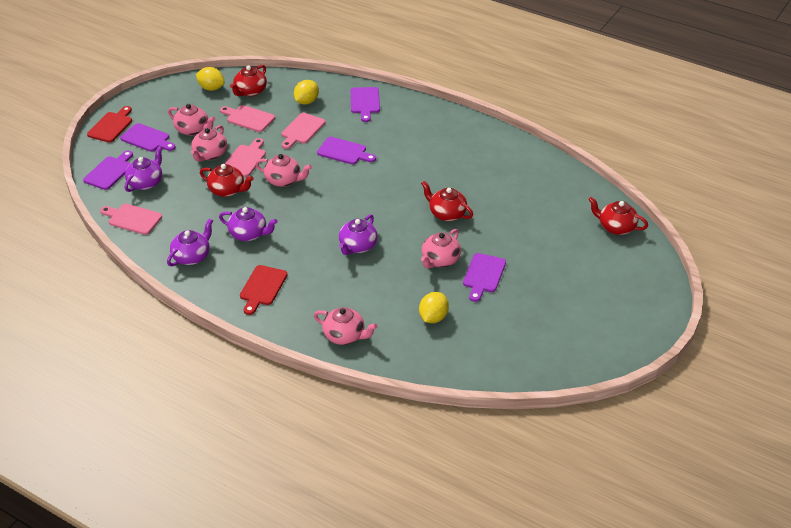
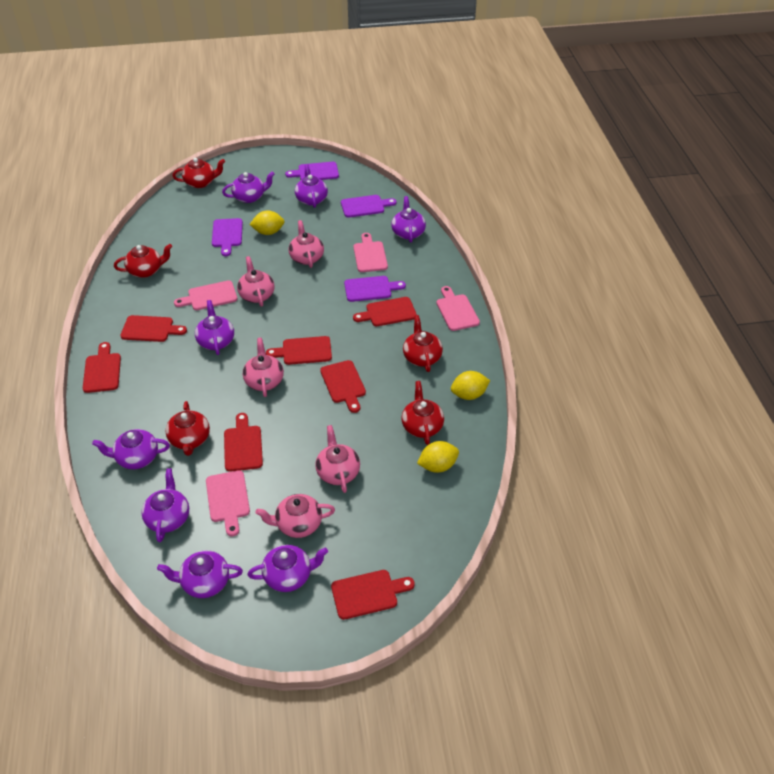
purple cutting board: 5 -> 4
purple teapot: 4 -> 8
red cutting board: 2 -> 7
red teapot: 4 -> 5

